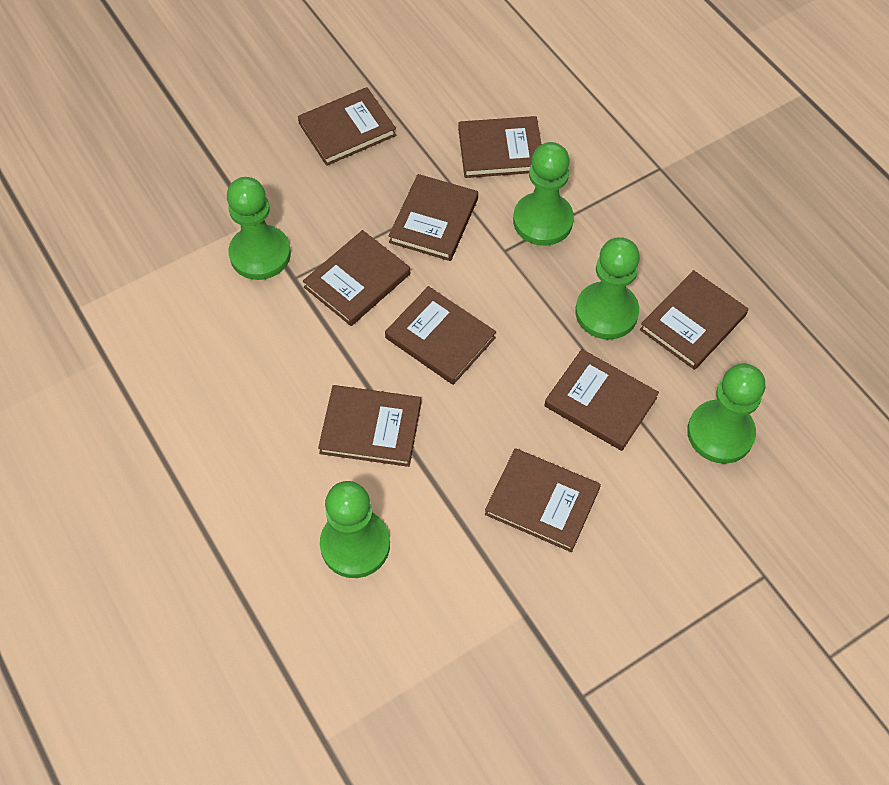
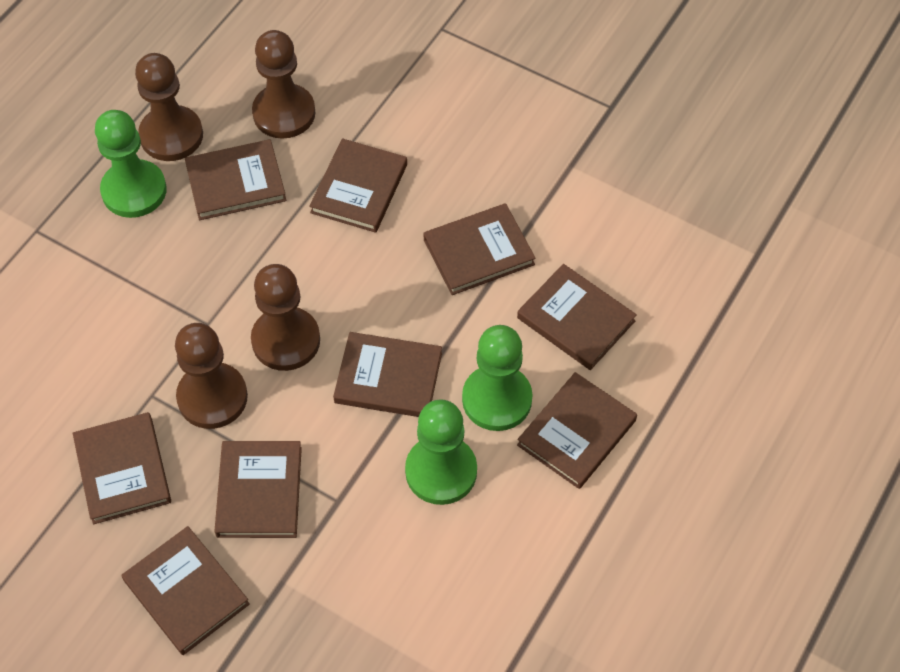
brown pawn: 0 -> 4
green pawn: 5 -> 3

